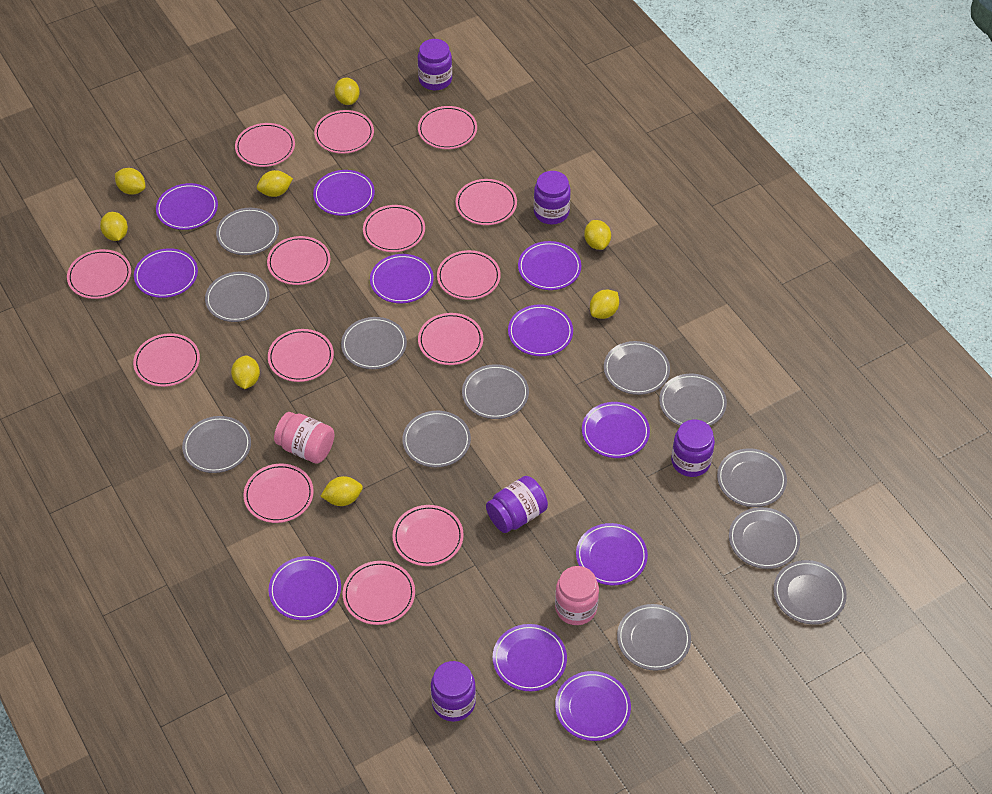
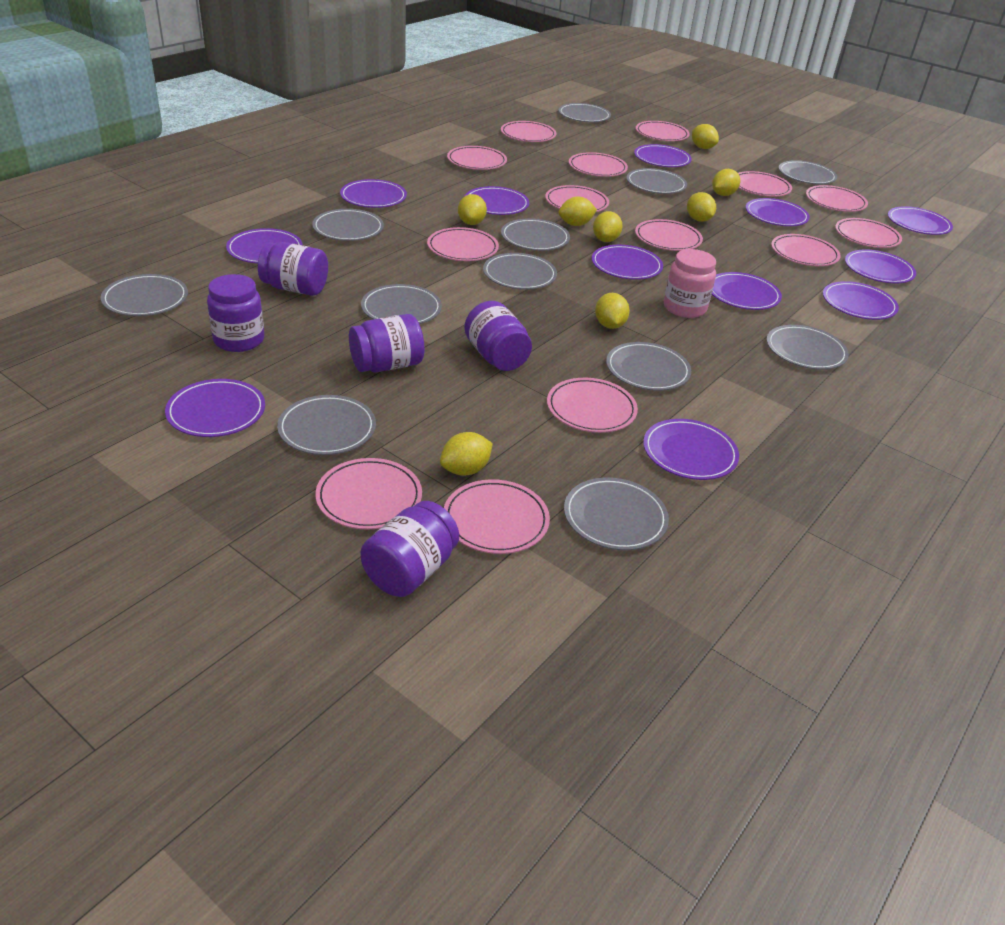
pink jar: 2 -> 1
purple plate: 11 -> 12

